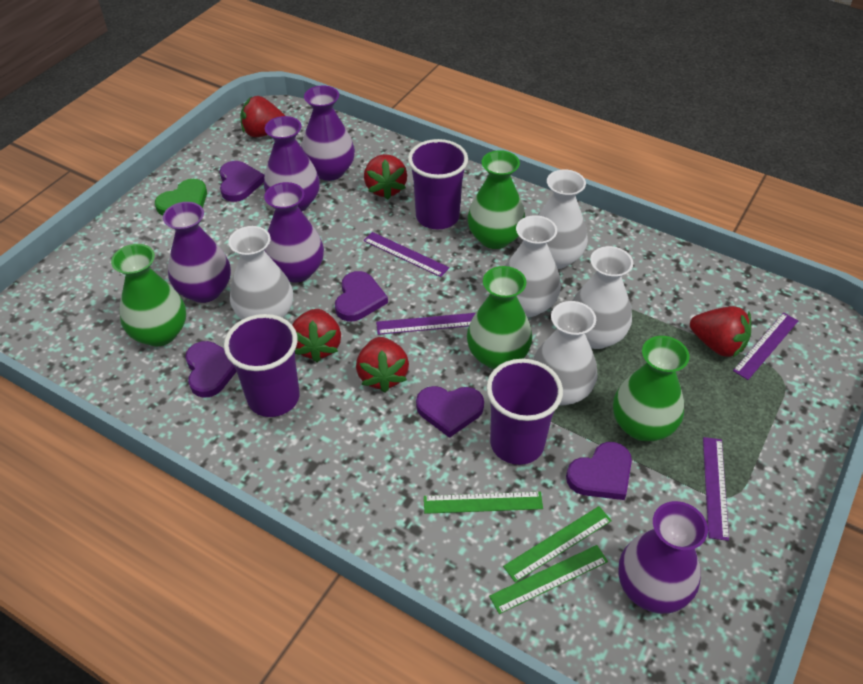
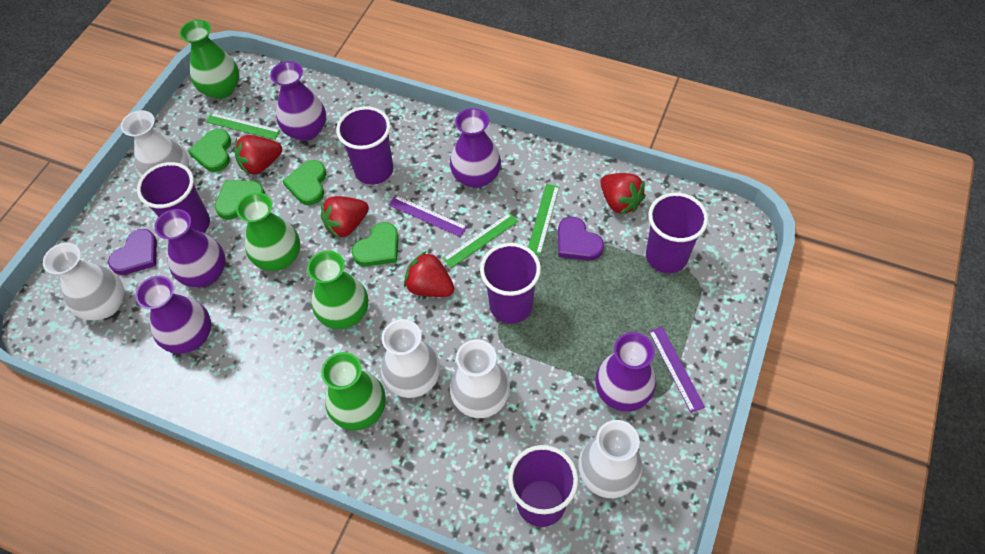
green heart: 1 -> 4
purple cup: 3 -> 5
purple heart: 5 -> 2
purple ruler: 4 -> 2
red strawberry: 5 -> 4

